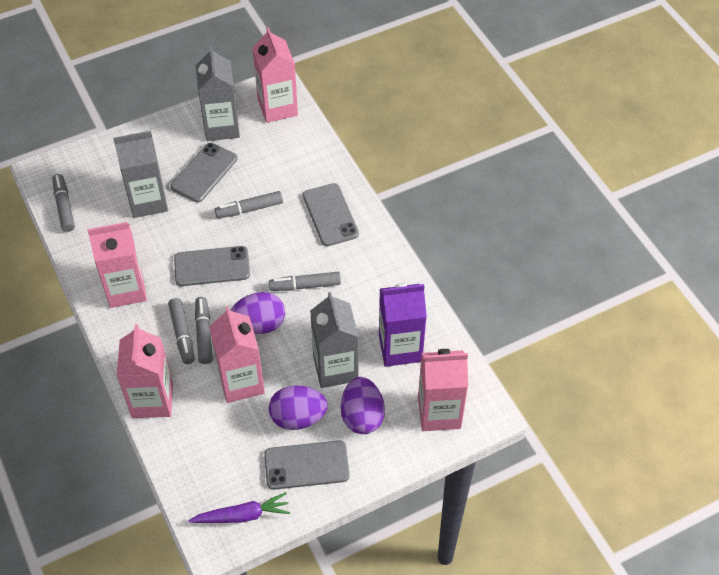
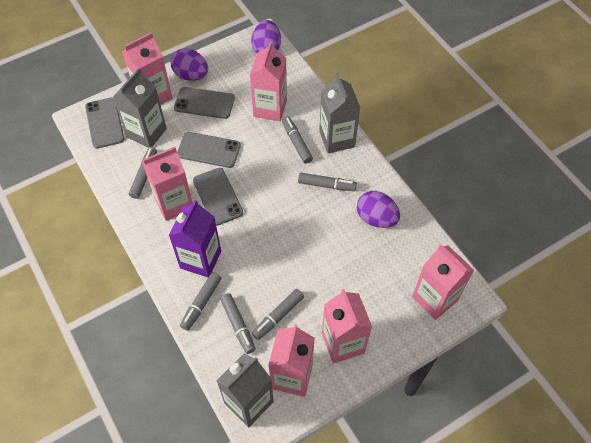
grey marker: 5 -> 6
pink carton: 5 -> 6
purple carrot: 1 -> 0

